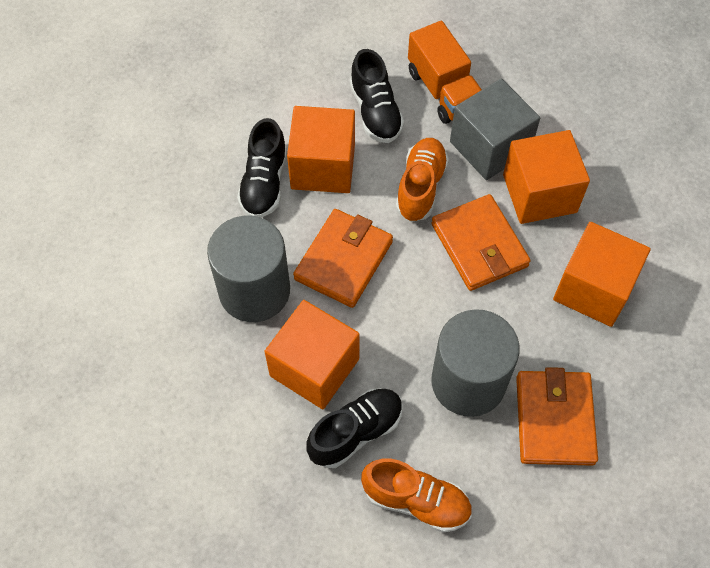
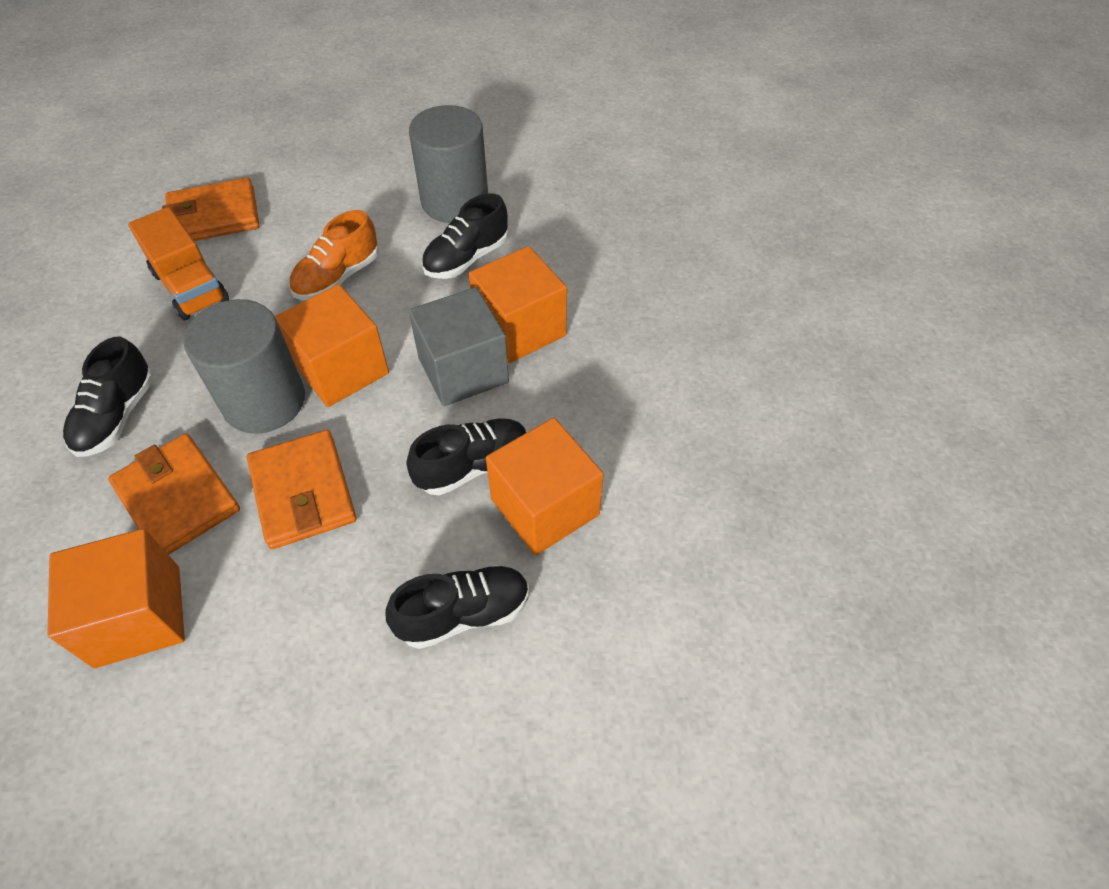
black shoe: 3 -> 4
orange shoe: 2 -> 1

